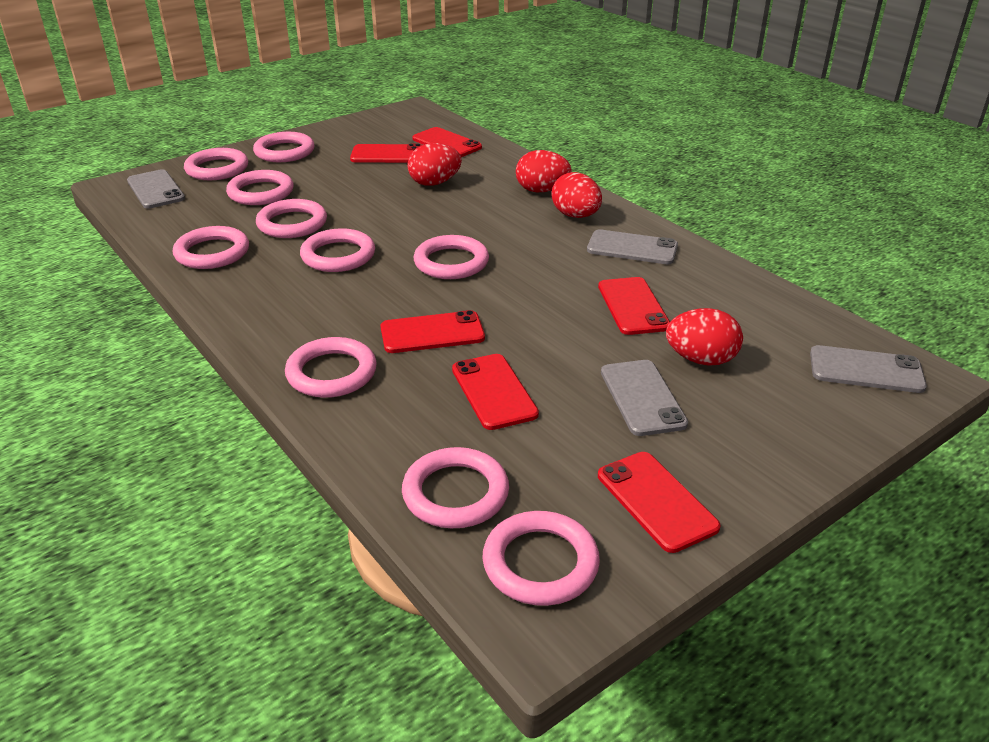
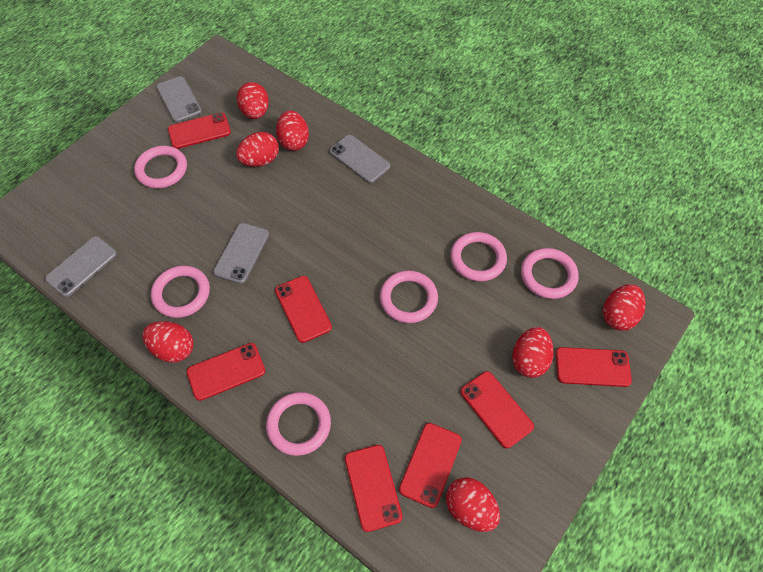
pink ring: 10 -> 6
red egg: 4 -> 7
red phone: 6 -> 7

